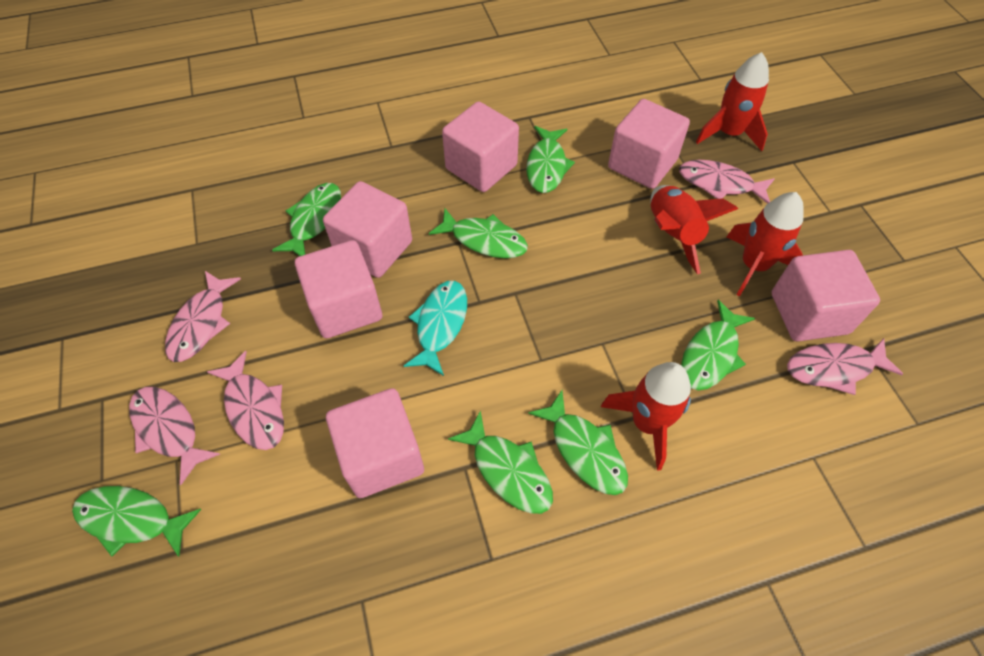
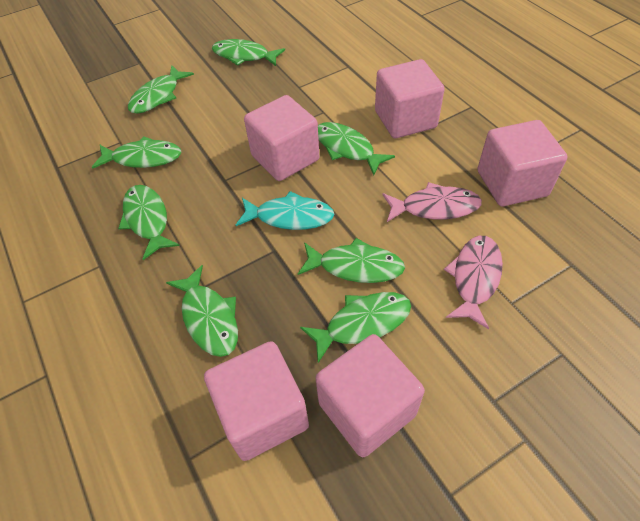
green fish: 7 -> 8
pink cube: 6 -> 5
pink fish: 5 -> 2
red rocket: 4 -> 0

